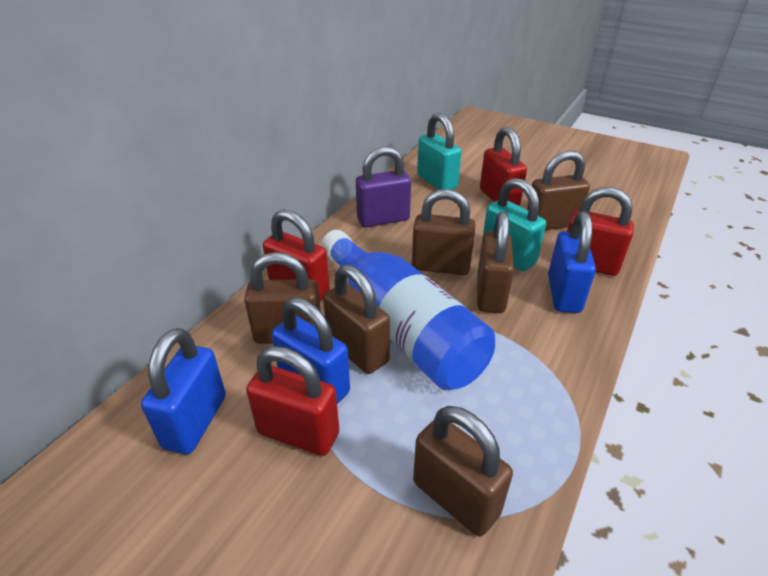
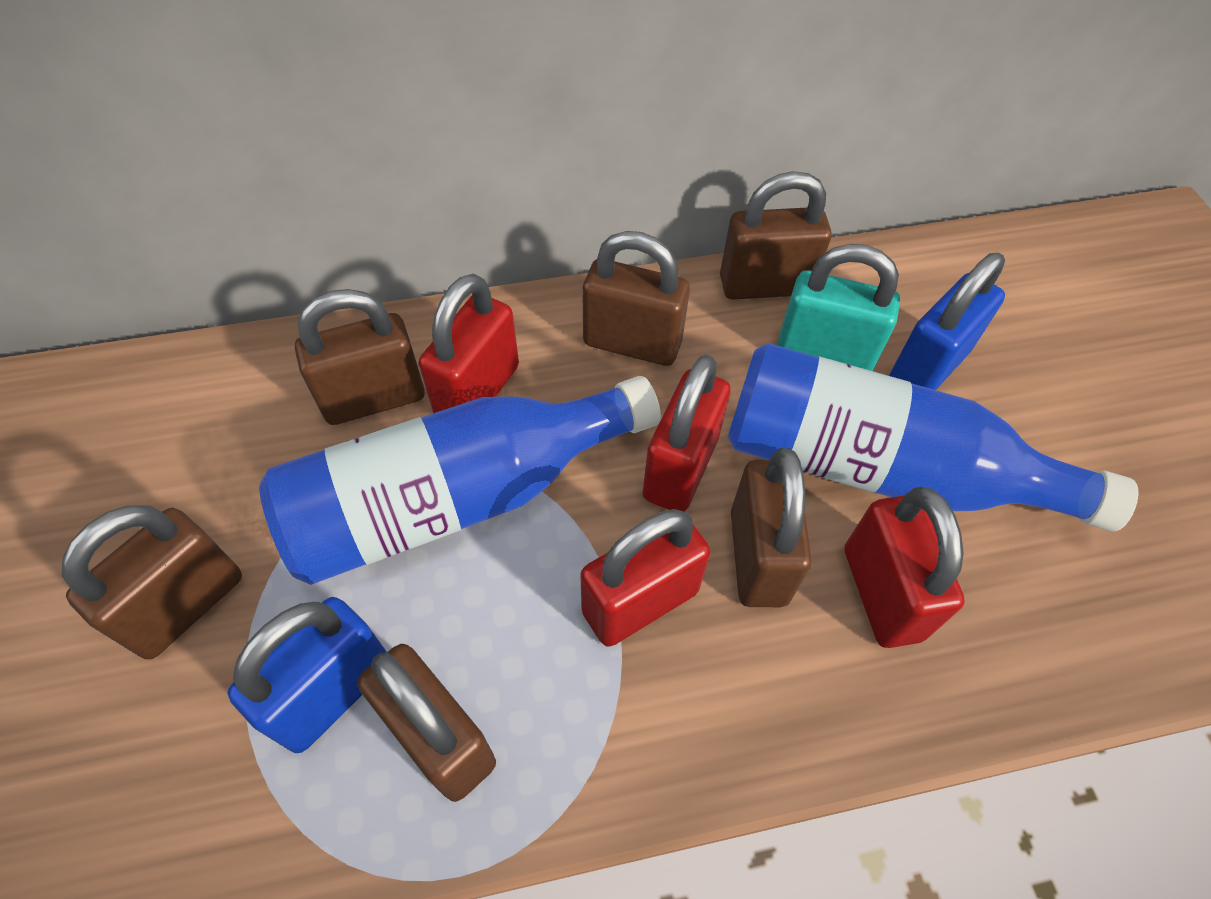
blue bottle: 1 -> 2
blue padlock: 3 -> 2
purple padlock: 1 -> 0
turquoise padlock: 2 -> 1

